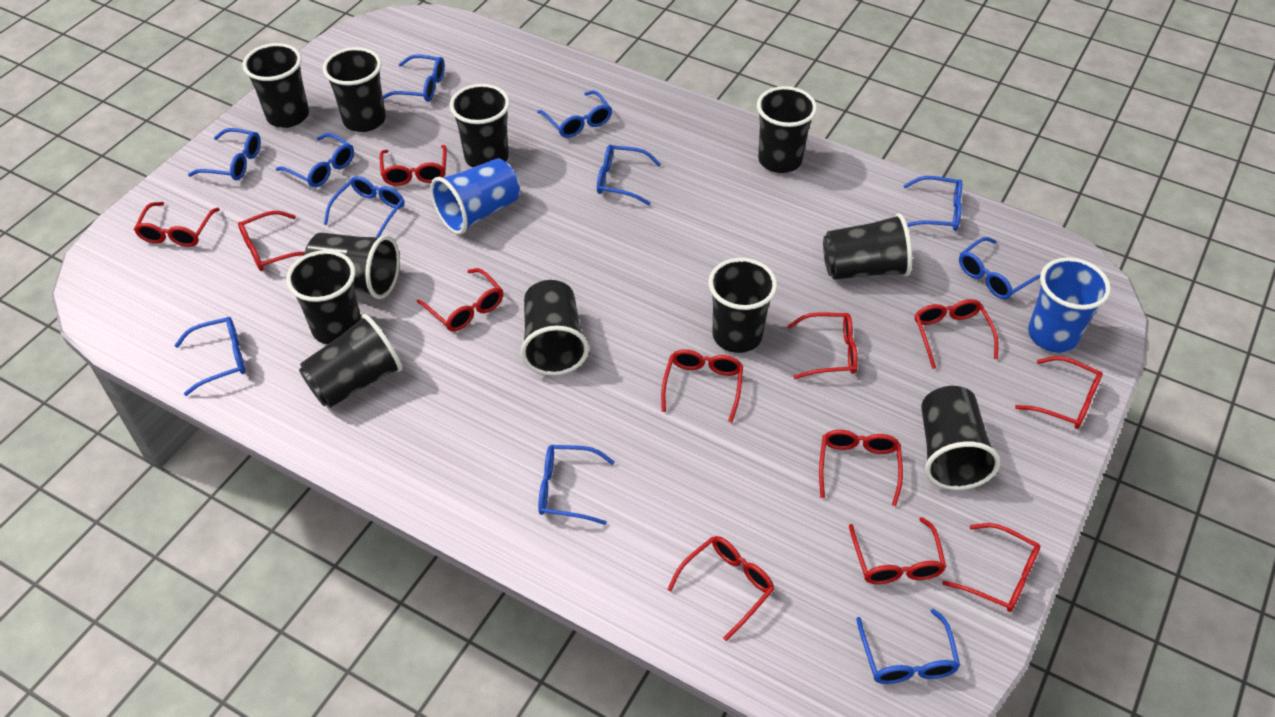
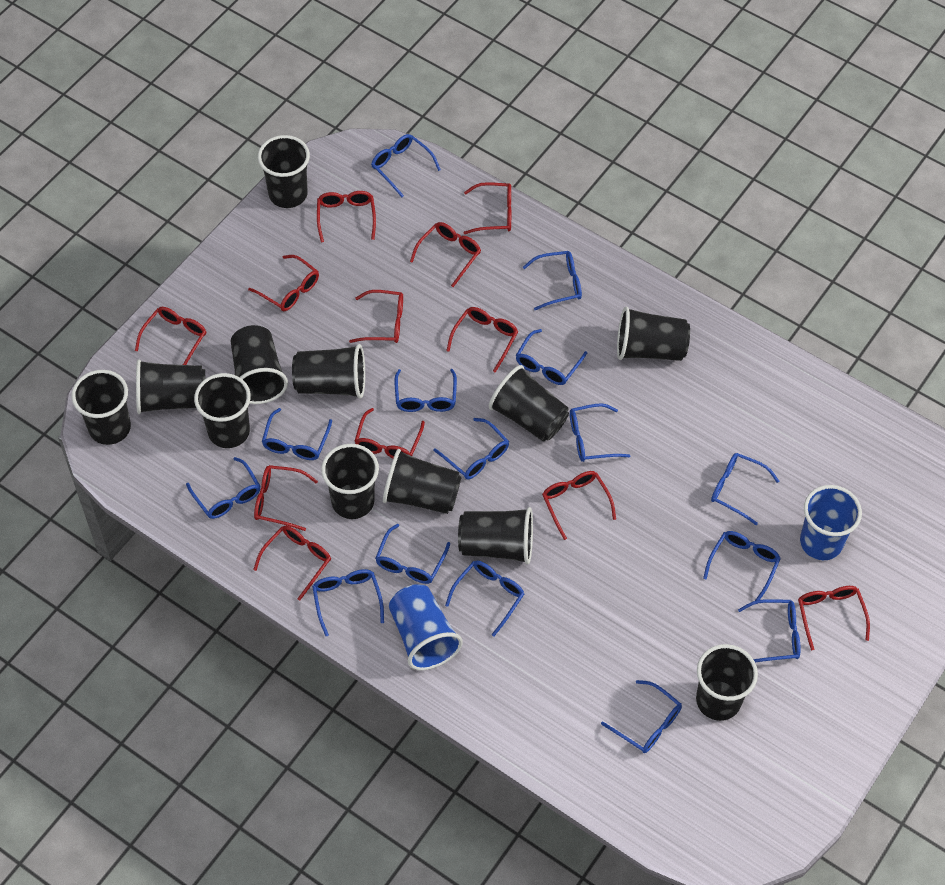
black cup: 11 -> 12
blue glasses: 11 -> 15

